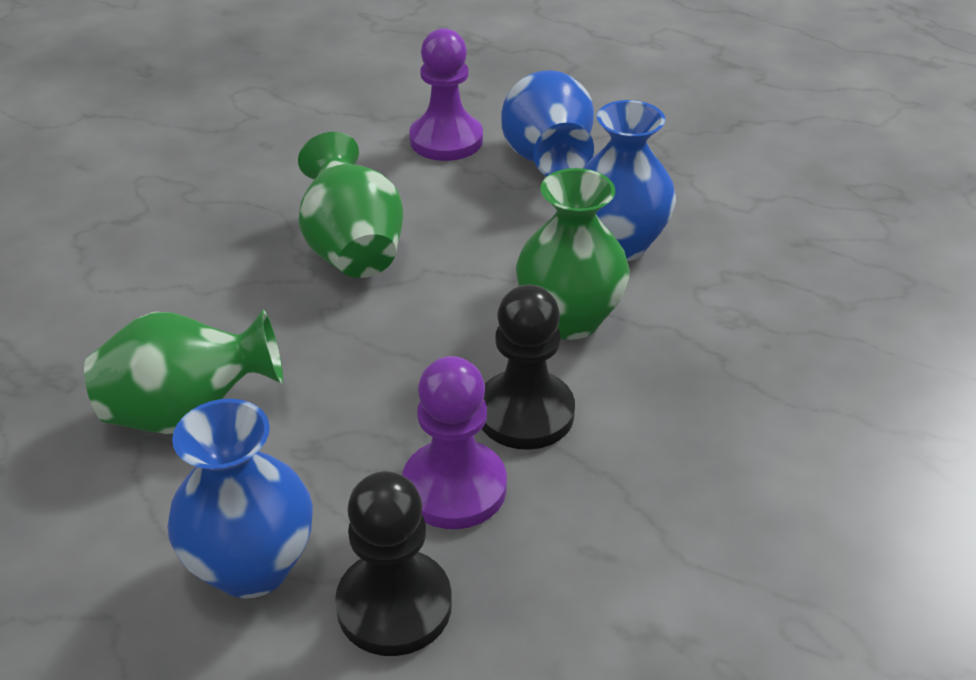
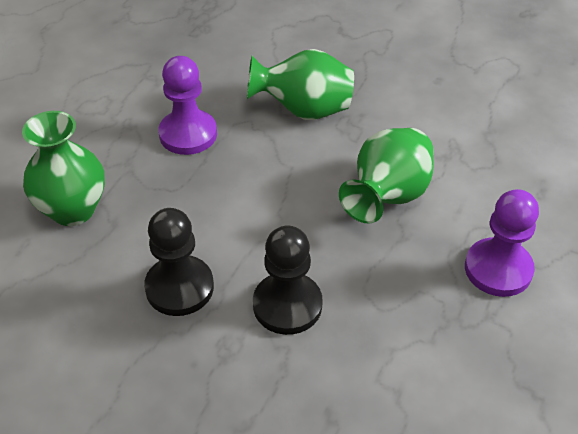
blue vase: 3 -> 0

